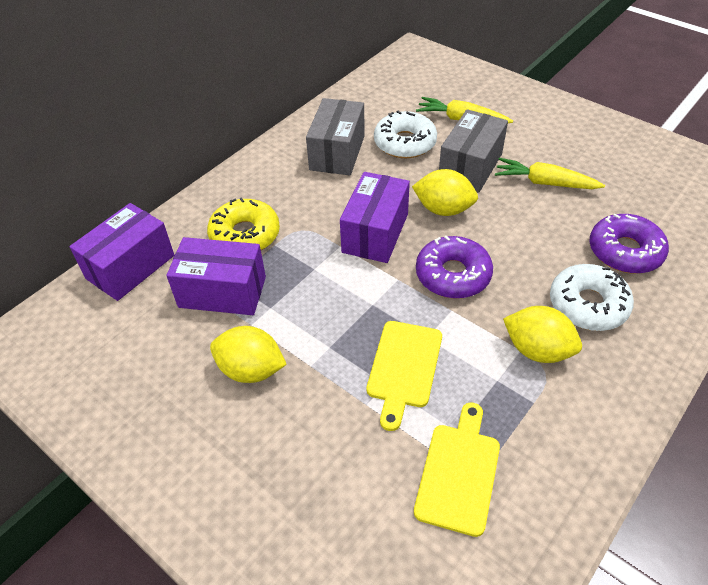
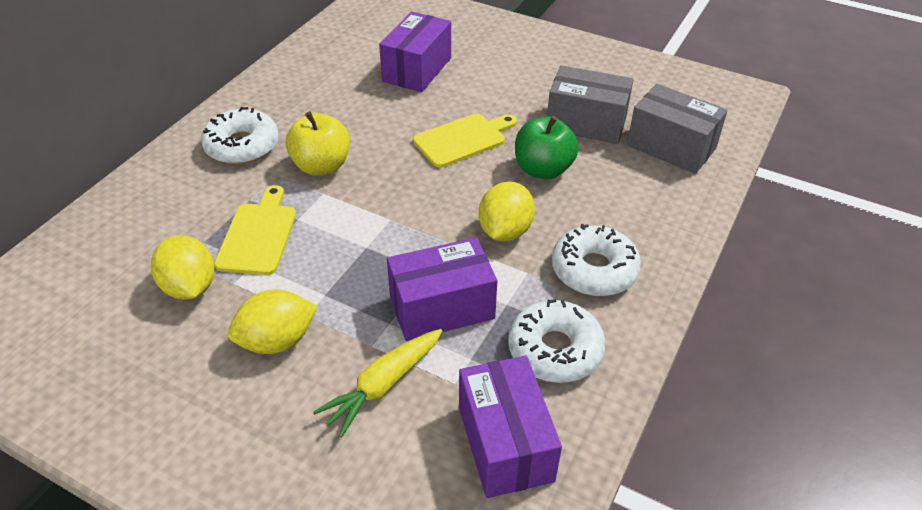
green apple: 0 -> 1
purple donut: 2 -> 0
white donut: 2 -> 3
yellow apple: 0 -> 1
yellow carrot: 2 -> 1
yellow donut: 1 -> 0

